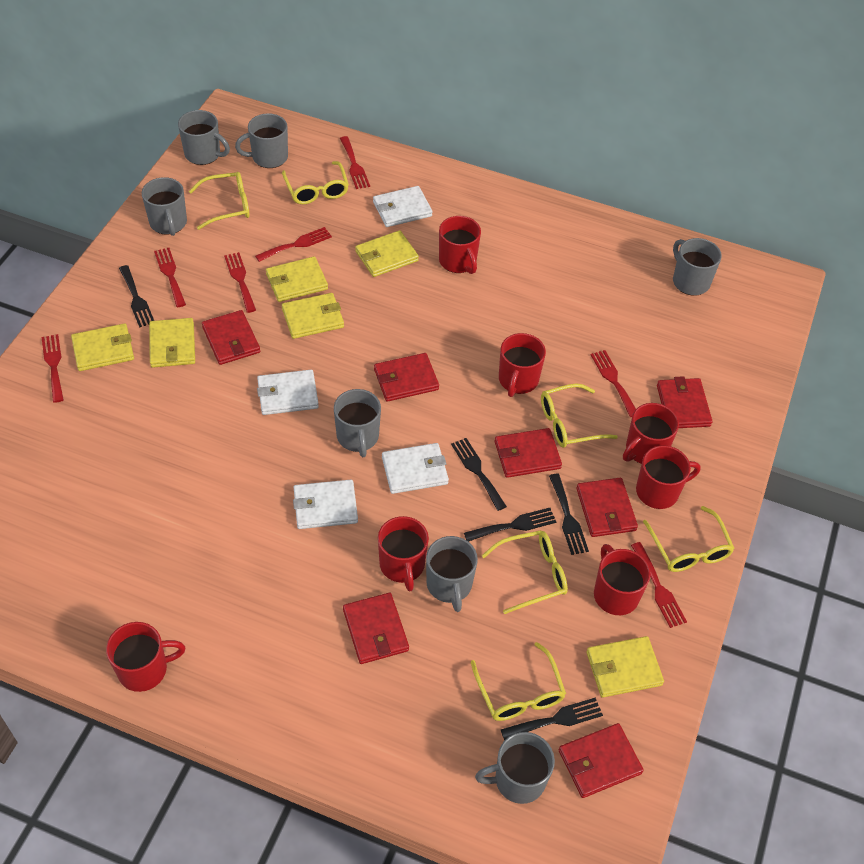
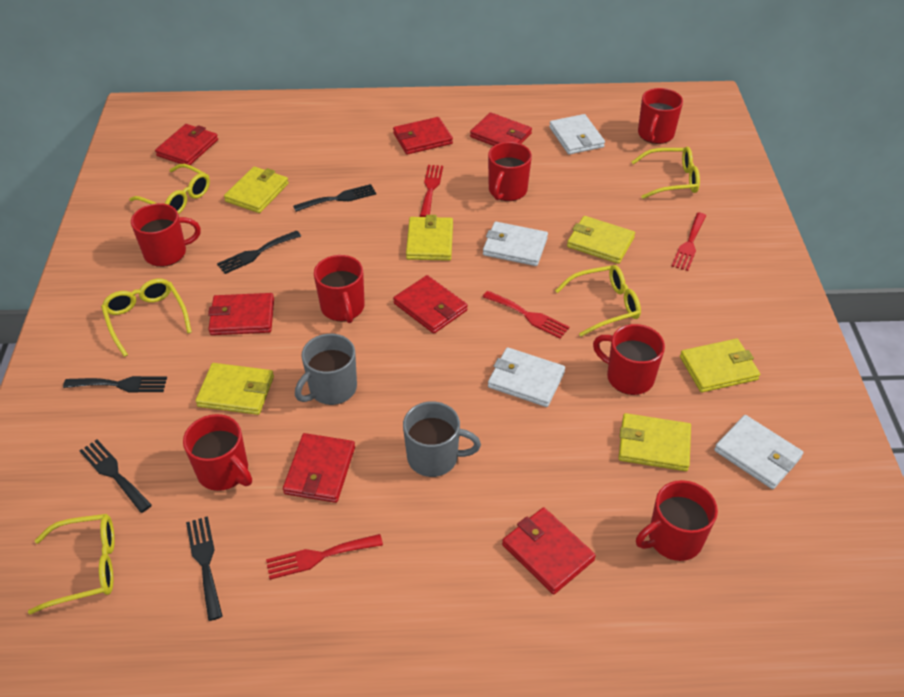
grey mug: 7 -> 2
red fork: 7 -> 4
yellow glasses: 6 -> 5

